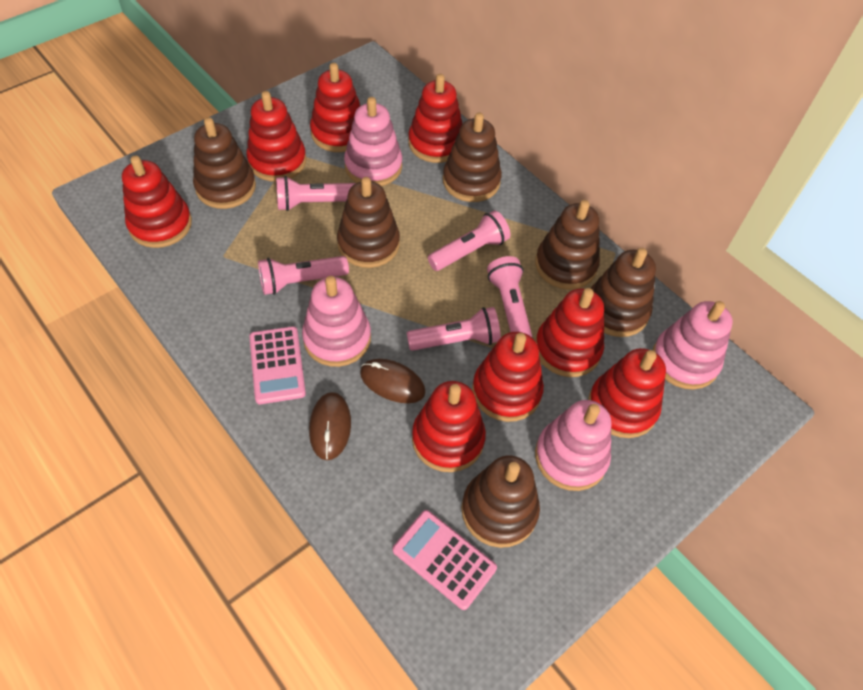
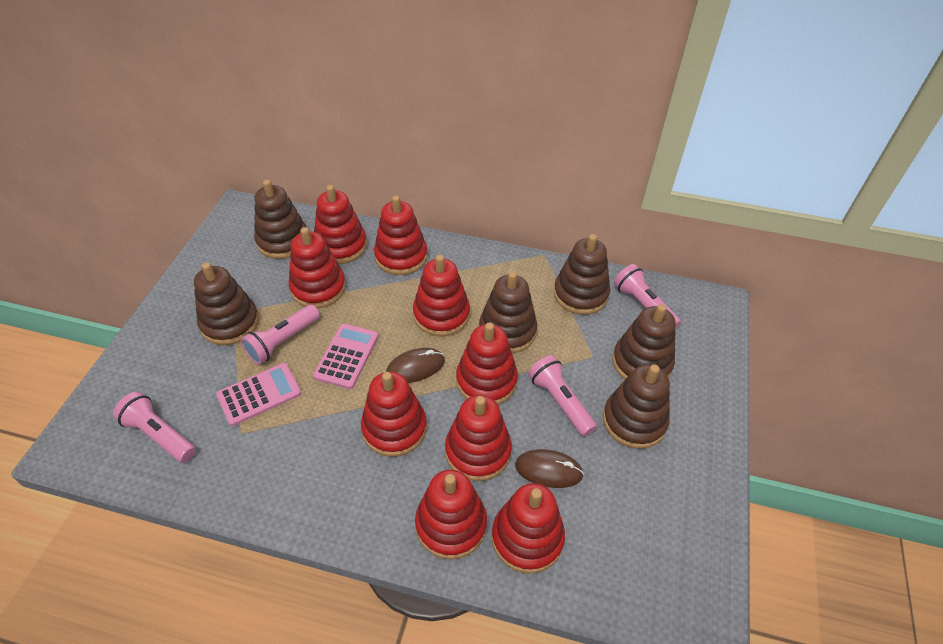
pink flashlight: 5 -> 4
pink stacking toy: 4 -> 0
red stacking toy: 8 -> 9

